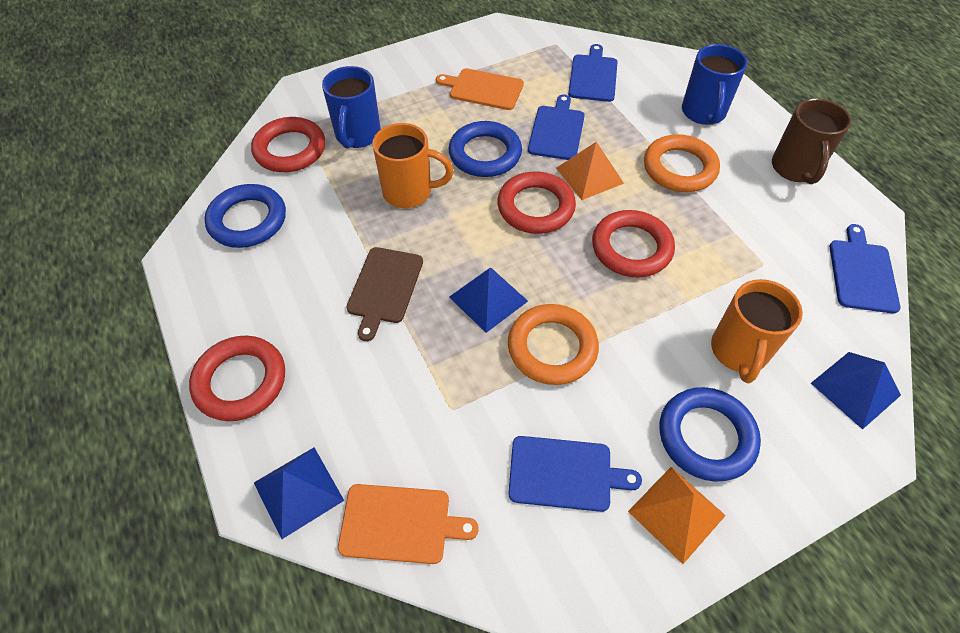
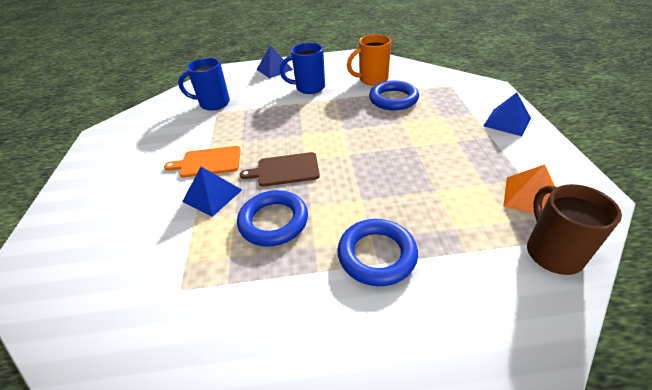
blue cutting board: 4 -> 0
orange cutting board: 2 -> 1
orange mug: 2 -> 1
orange pyramid: 2 -> 1
orange ring: 2 -> 0
red ring: 4 -> 0

